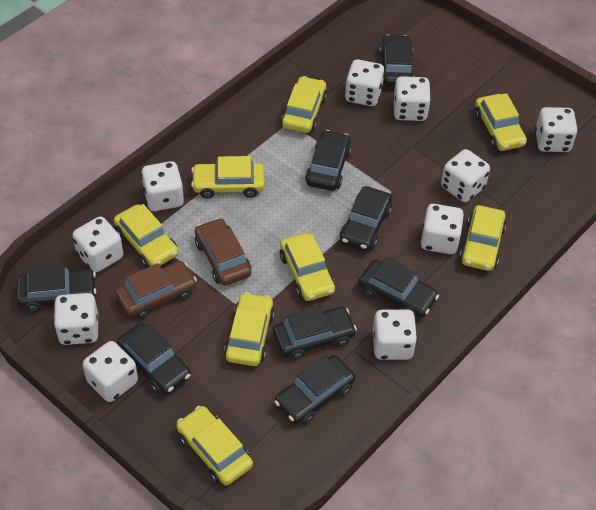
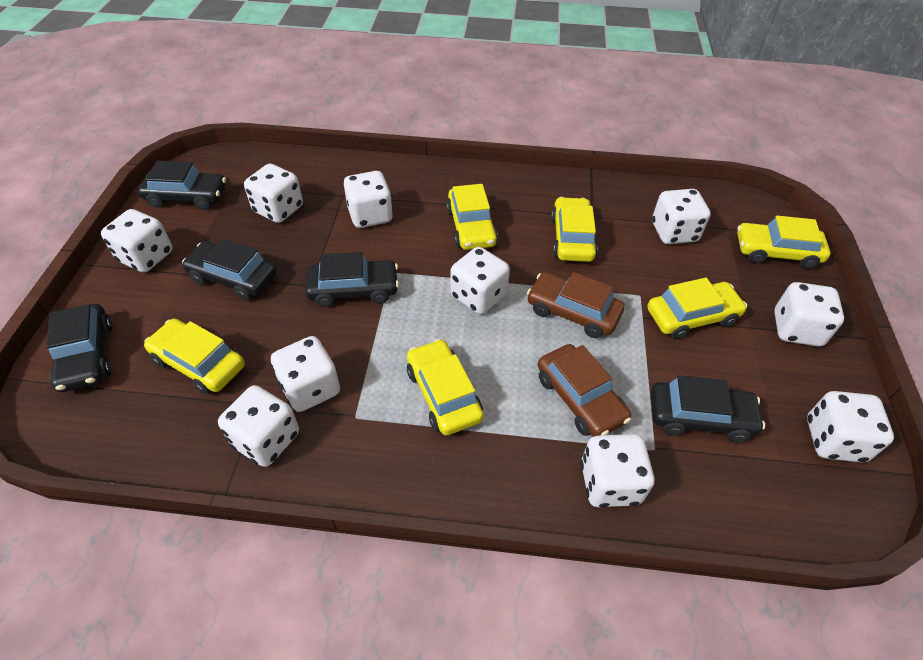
black car: 8 -> 5
yellow car: 8 -> 6

